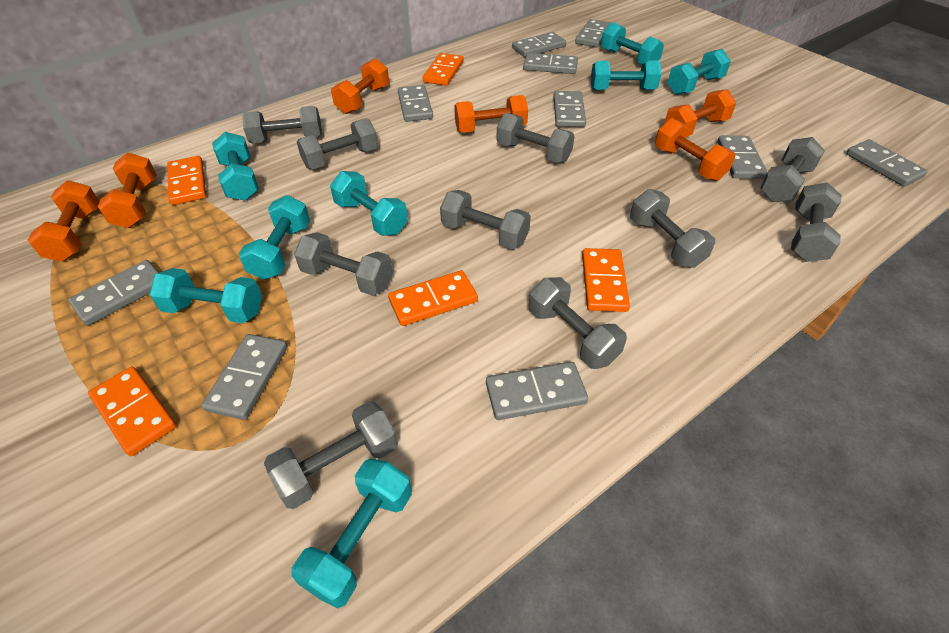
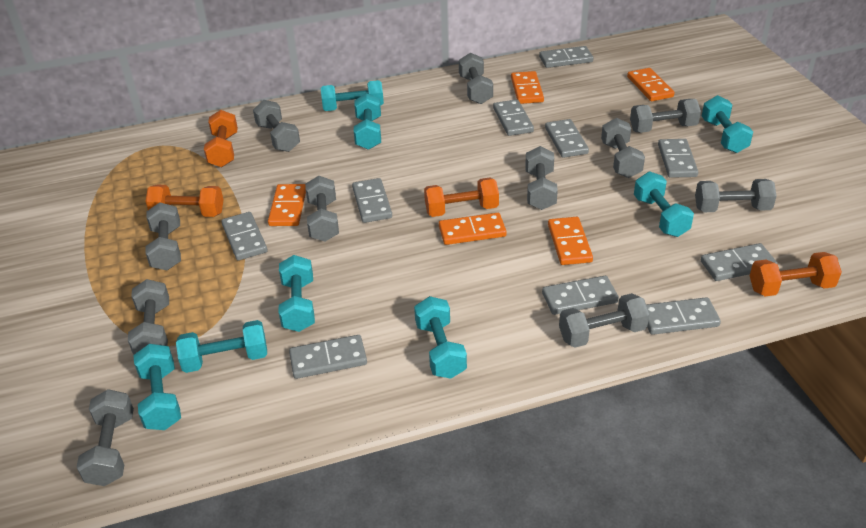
grey dumbbell: 10 -> 11
orange dumbbell: 6 -> 4

